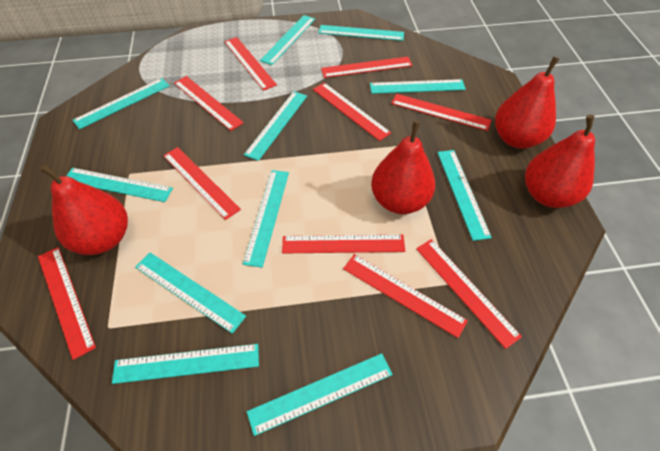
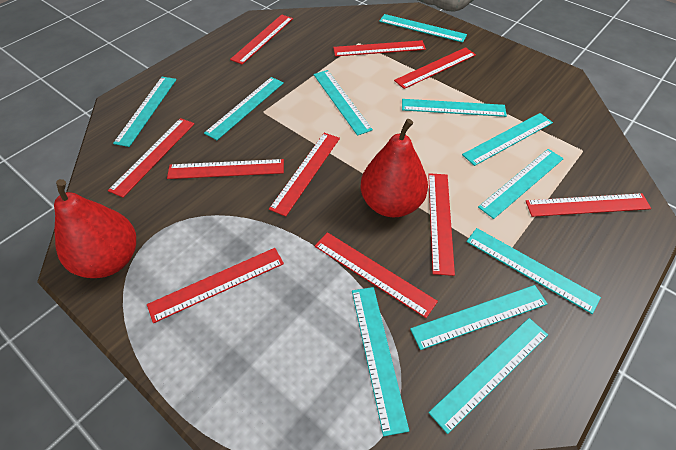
red pear: 4 -> 2

